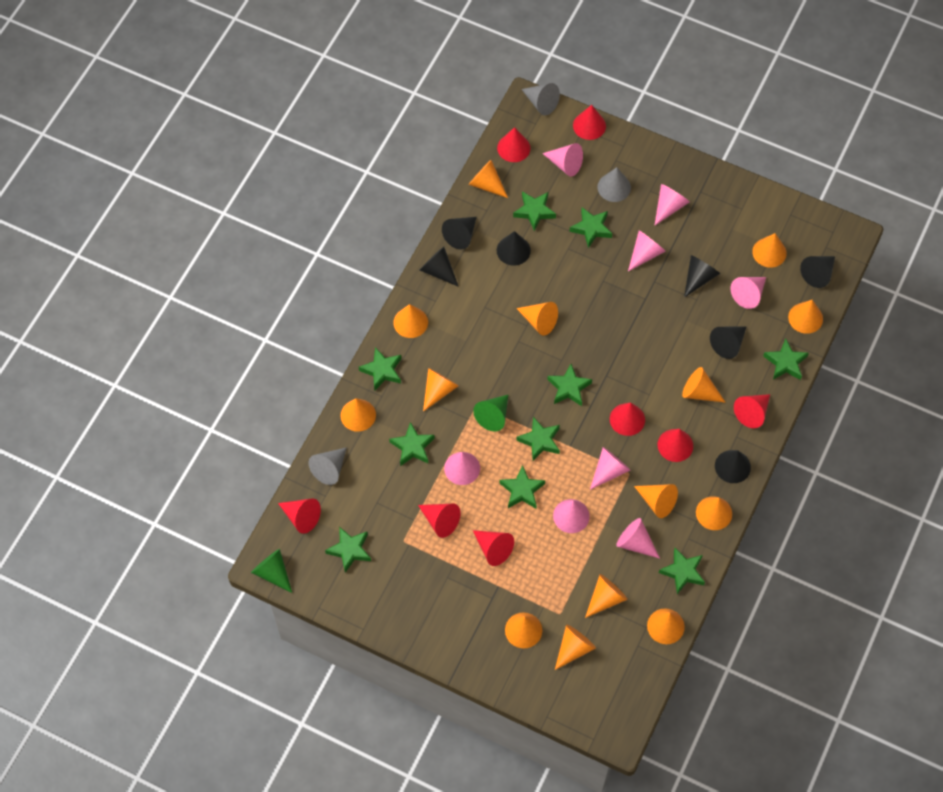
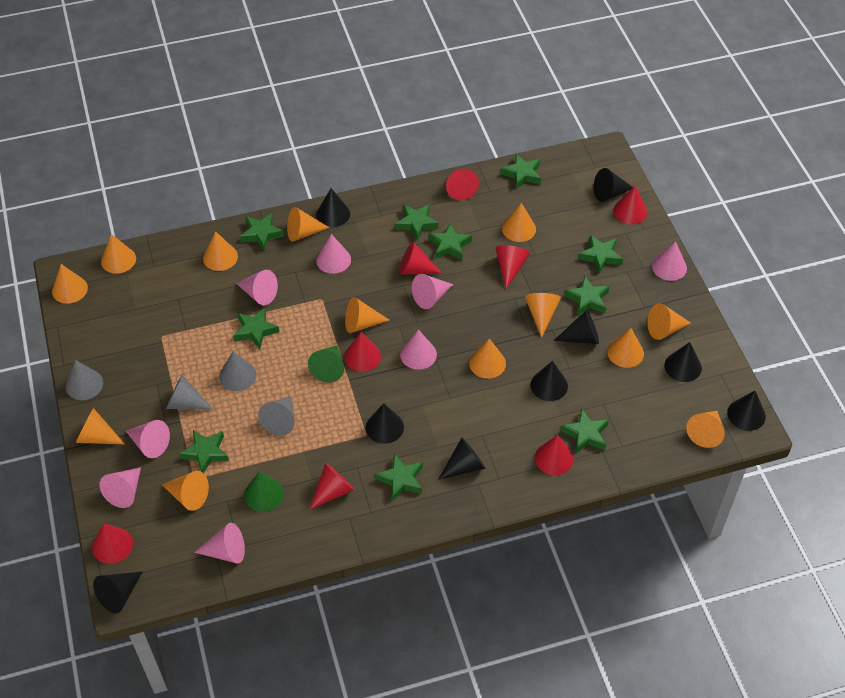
black cone: 7 -> 9
grey cone: 3 -> 4
orange cone: 14 -> 13

